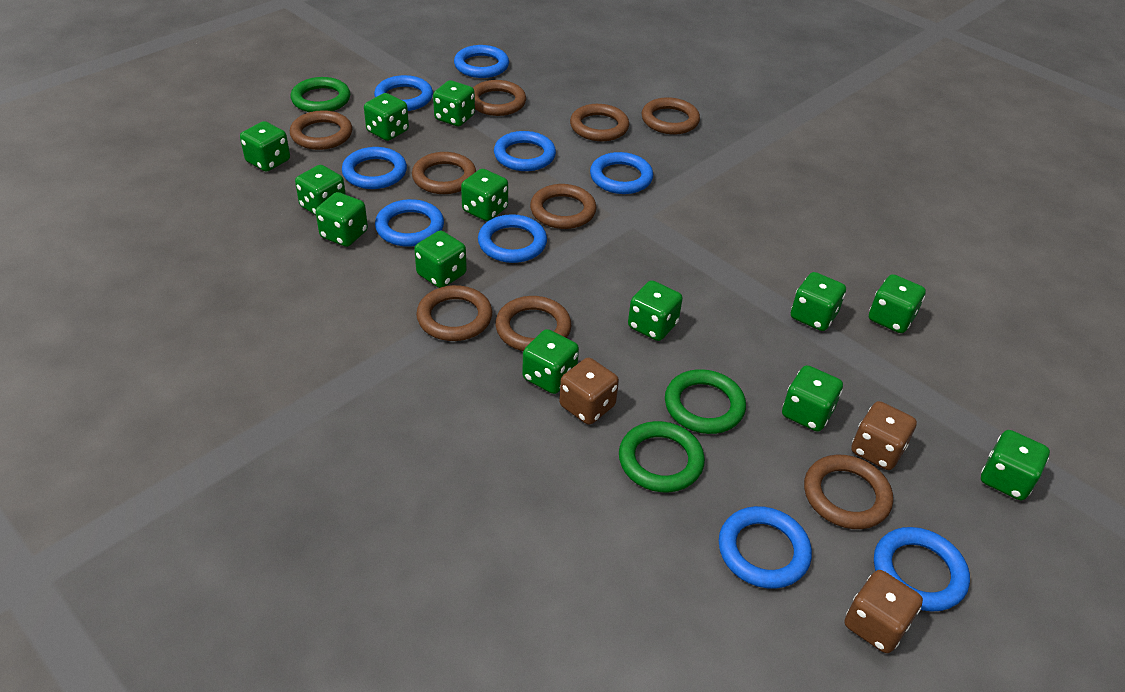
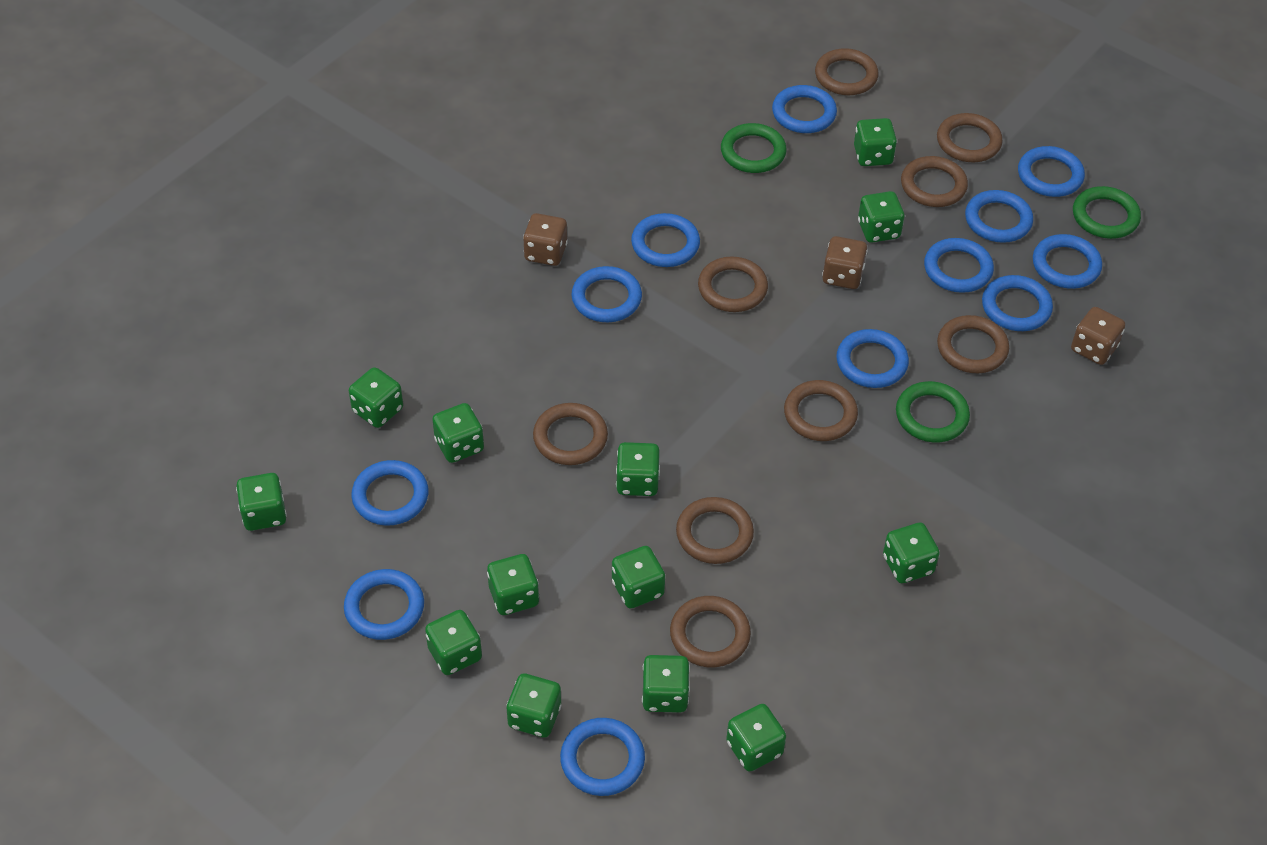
blue ring: 9 -> 12

